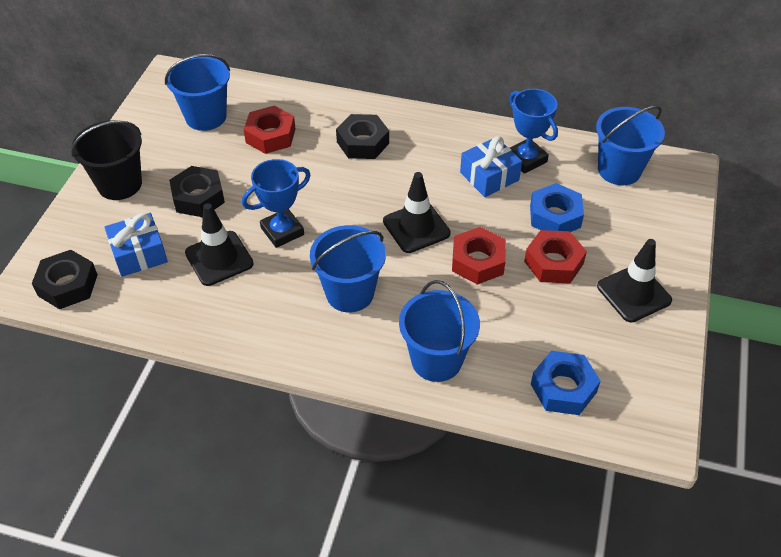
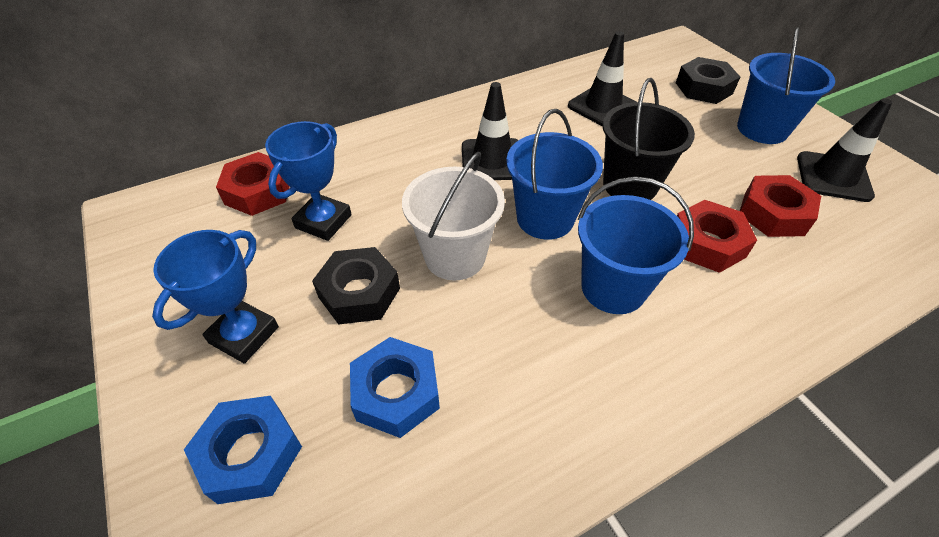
black nut: 3 -> 2
blue bucket: 4 -> 3
blue gift: 2 -> 0
white bucket: 0 -> 1

